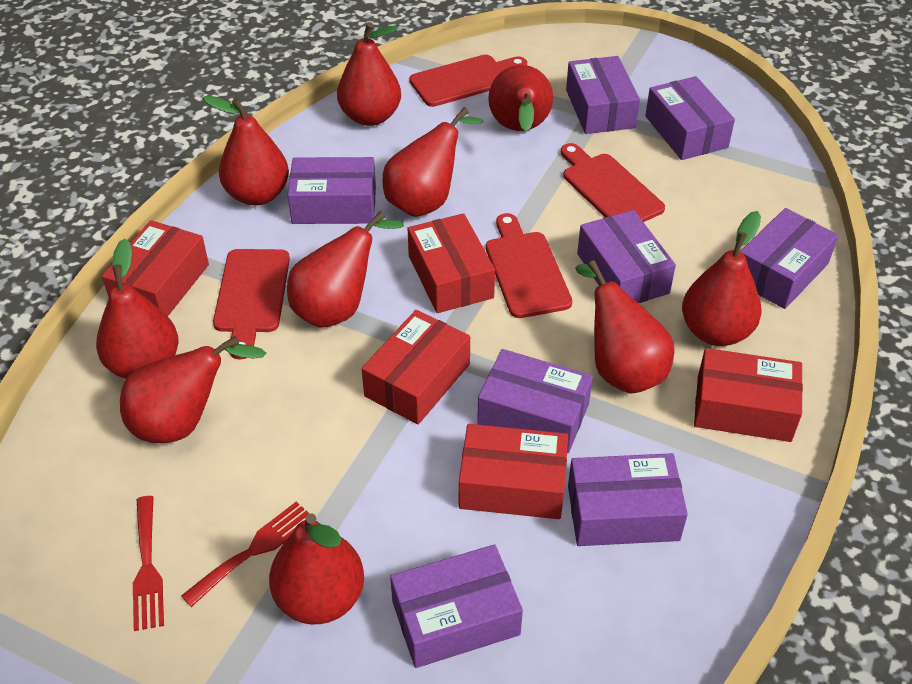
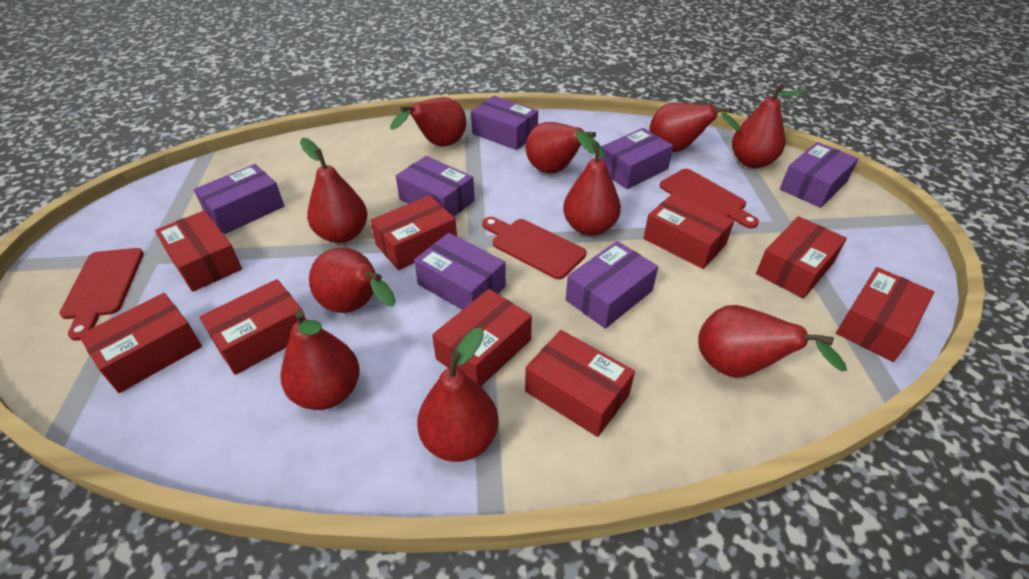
purple box: 8 -> 7
red box: 5 -> 9
red cutting board: 4 -> 3
red fork: 2 -> 0

